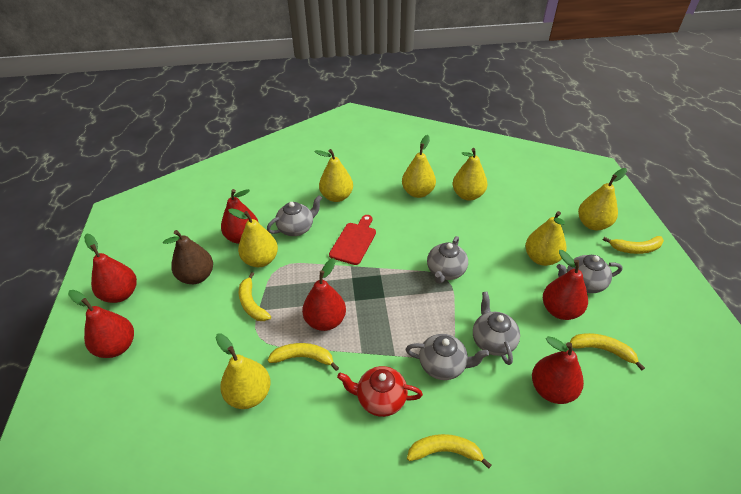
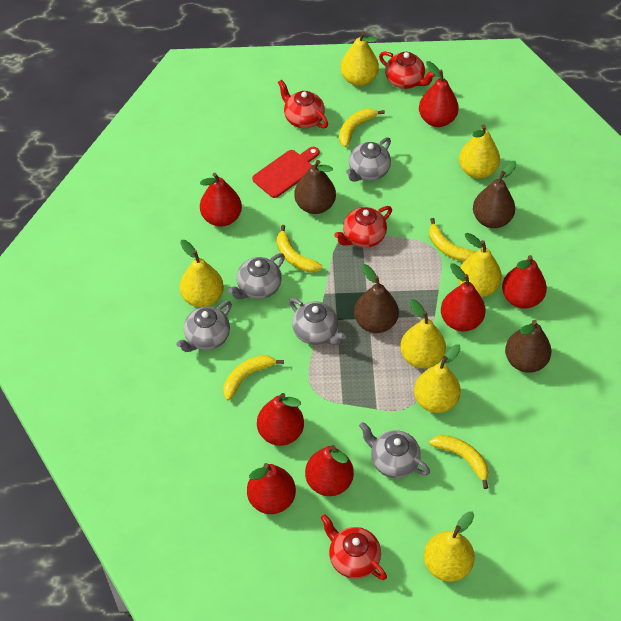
brown pear: 1 -> 4
red pear: 6 -> 7
red teapot: 1 -> 4

